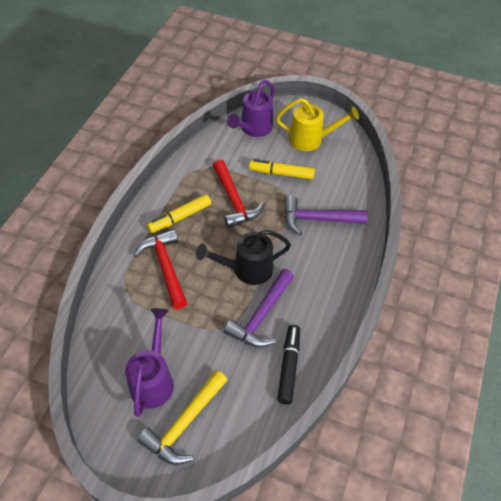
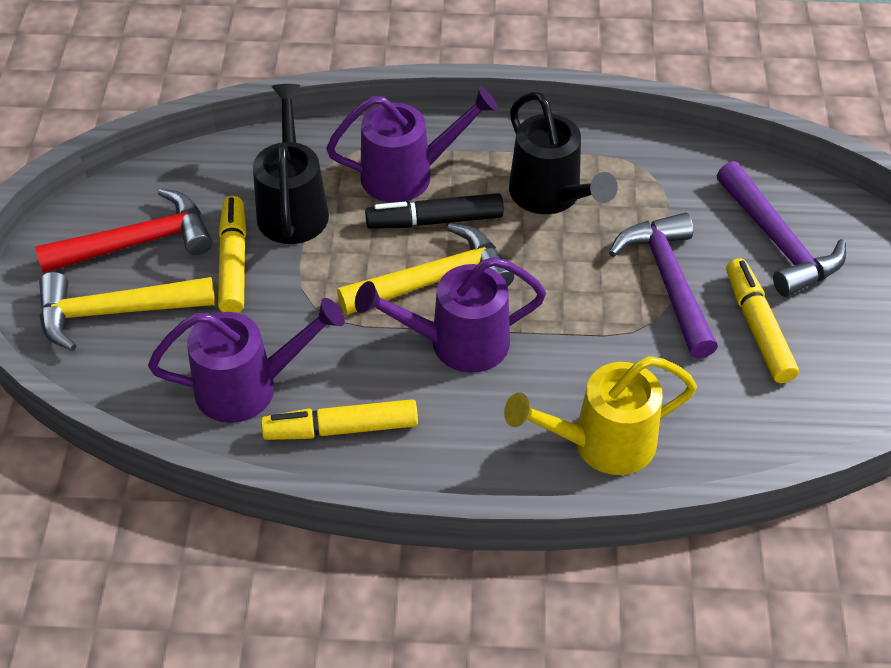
black watering can: 1 -> 2
purple watering can: 2 -> 3
red hammer: 2 -> 1
yellow hammer: 1 -> 2
yellow marker: 2 -> 3

